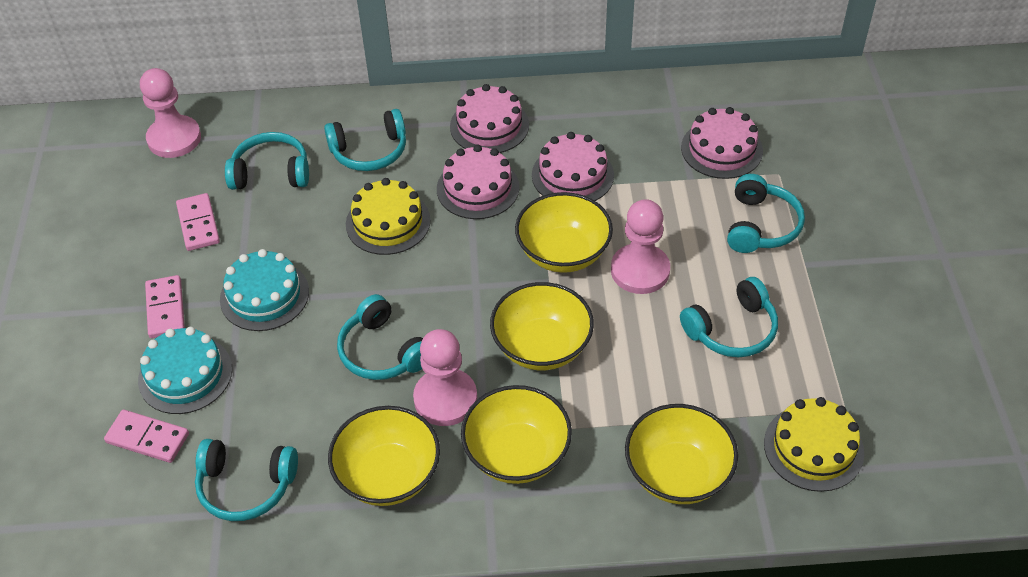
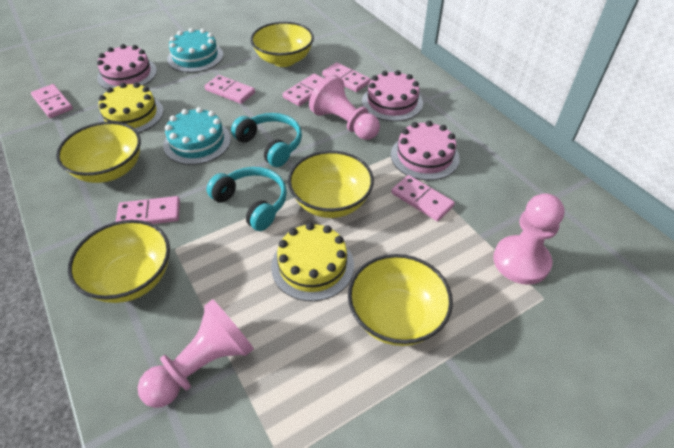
pink cake: 4 -> 3
pink domino: 3 -> 6
turquoise headphones: 6 -> 2

